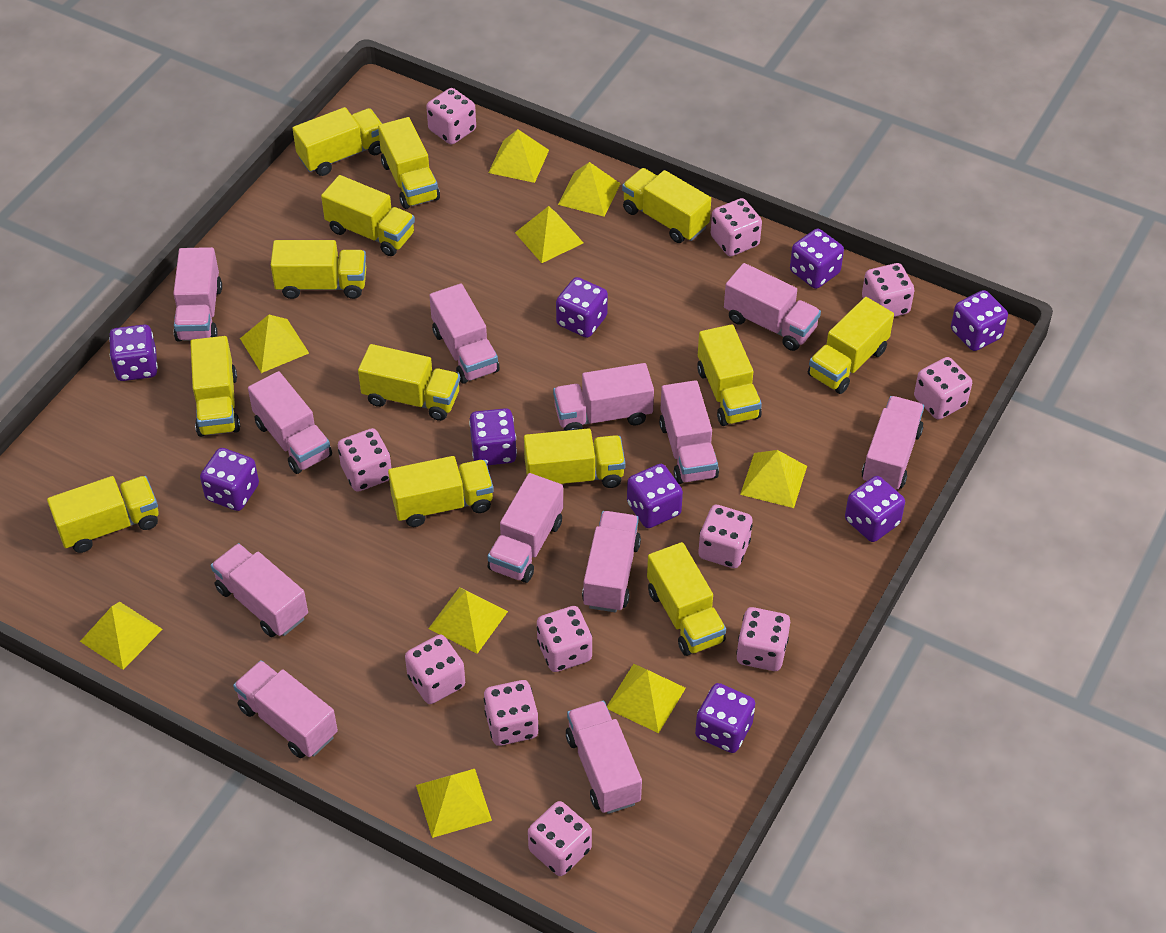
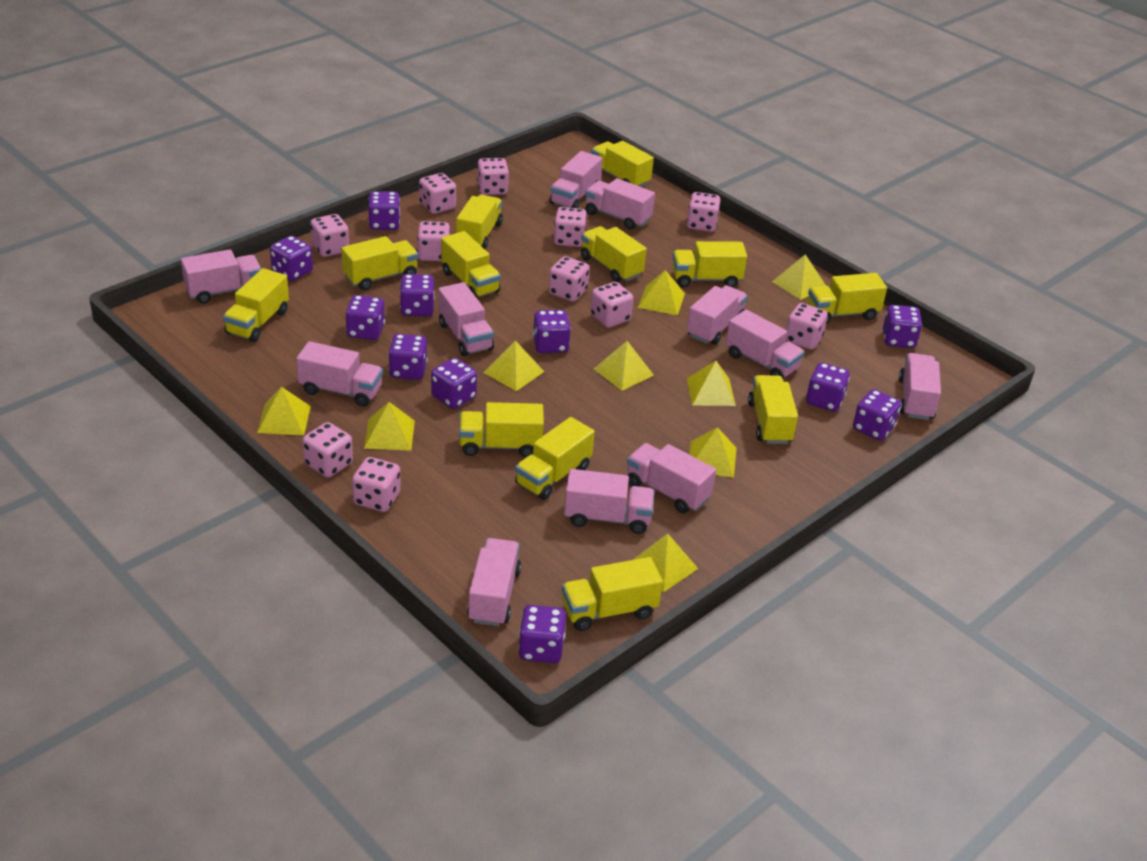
pink truck: 12 -> 11
purple dice: 9 -> 11
yellow truck: 13 -> 12

